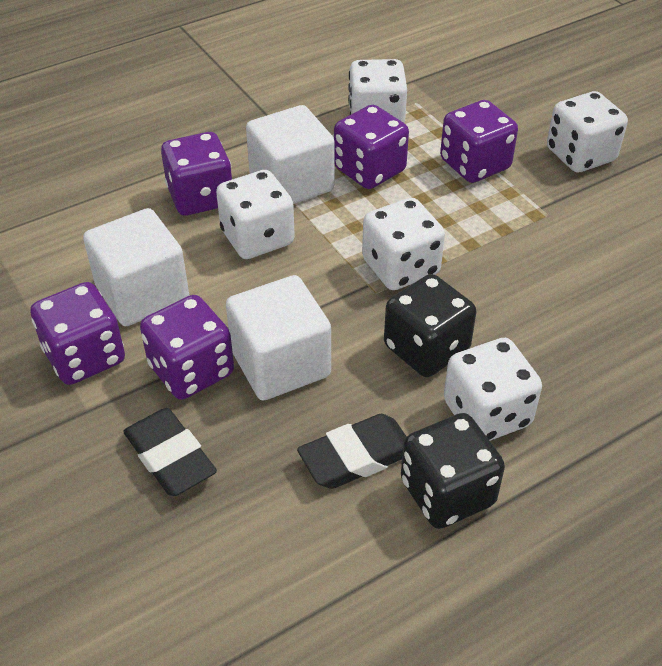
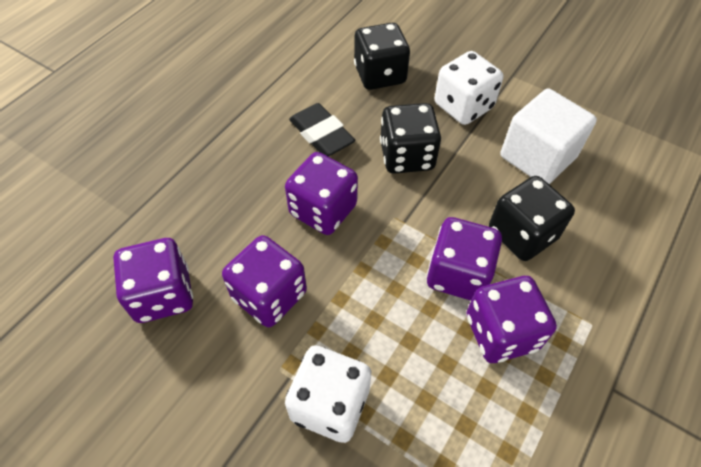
black dice: 2 -> 3
black eraser: 2 -> 1
white cube: 3 -> 1
white dice: 5 -> 2

